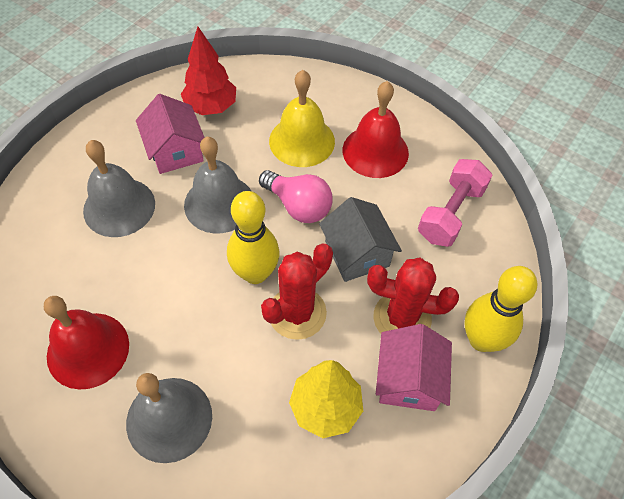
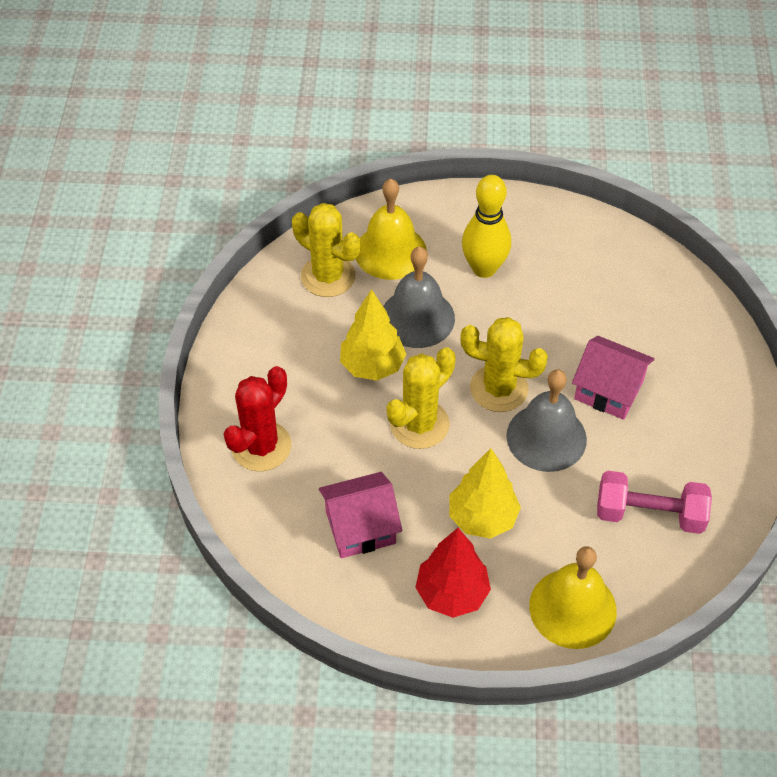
grey bell: 3 -> 2
grey house: 1 -> 0
pink light bulb: 1 -> 0
red bell: 2 -> 0
red cactus: 2 -> 1
yellow bell: 1 -> 2
yellow bowling pin: 2 -> 1
yellow cactus: 0 -> 3
yellow tree: 1 -> 2

